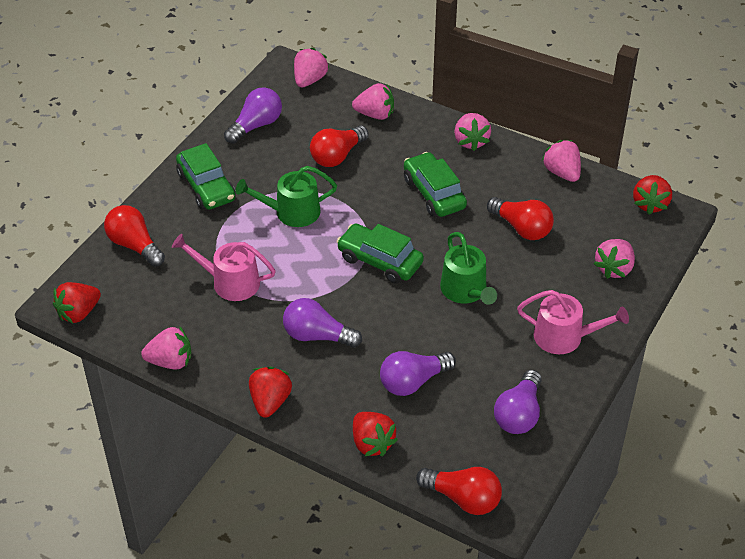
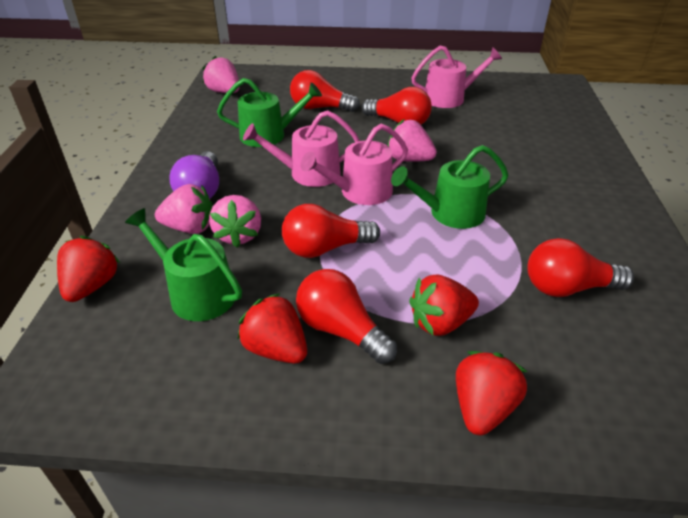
green car: 3 -> 0
green watering can: 2 -> 3
pink strawberry: 6 -> 4
pink watering can: 2 -> 3
purple light bulb: 4 -> 1
red light bulb: 4 -> 5

